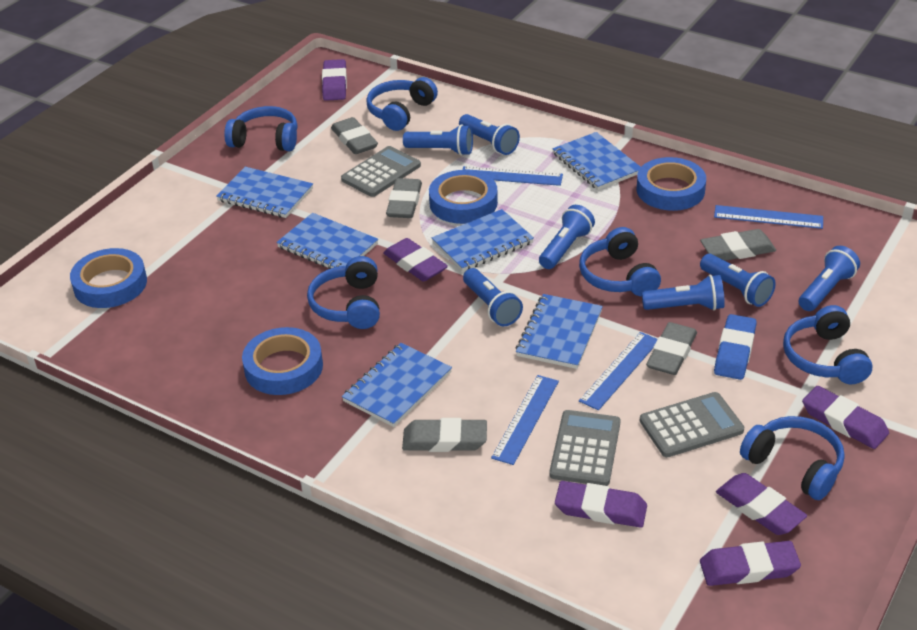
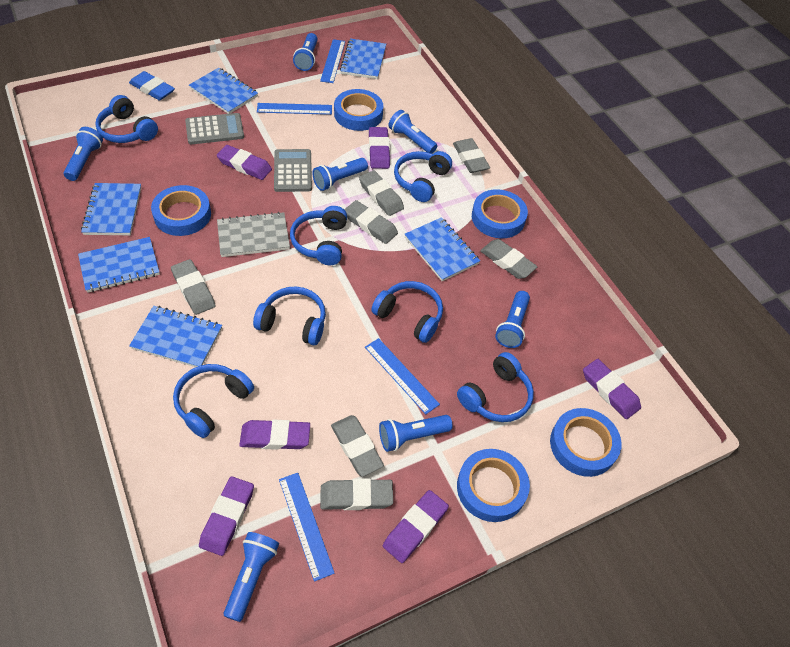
blue headphones: 6 -> 7
blue tape: 4 -> 5
grey calculator: 3 -> 2
grey eraser: 5 -> 7
grey notebook: 0 -> 1

